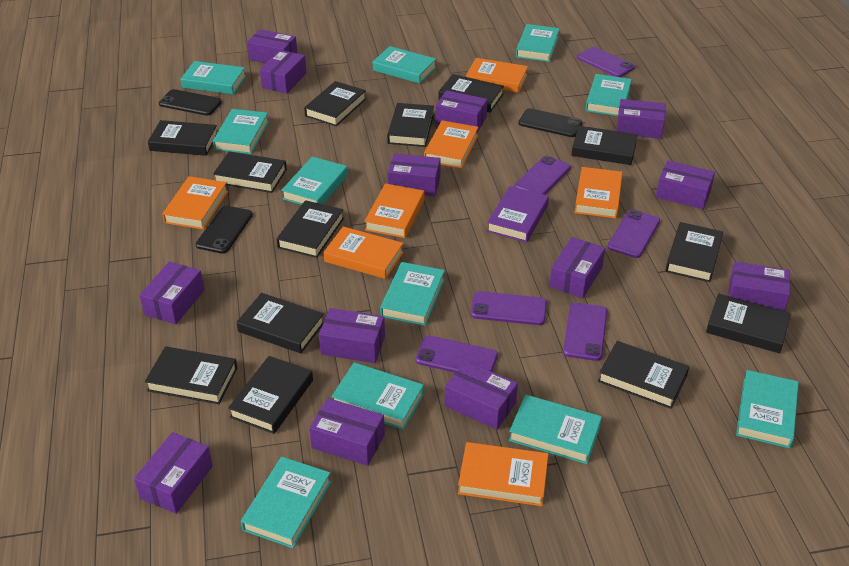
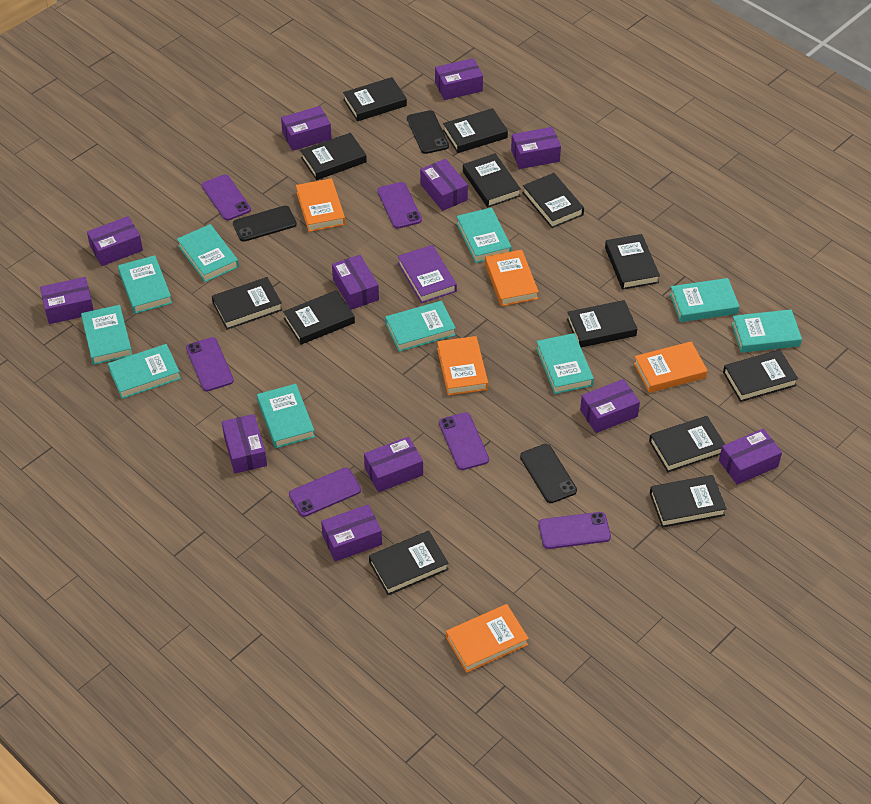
orange book: 7 -> 5
purple box: 13 -> 12
turquoise book: 11 -> 10

